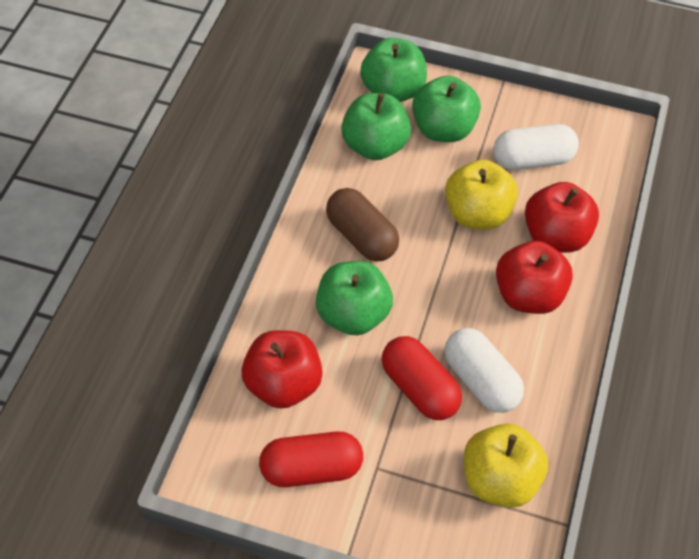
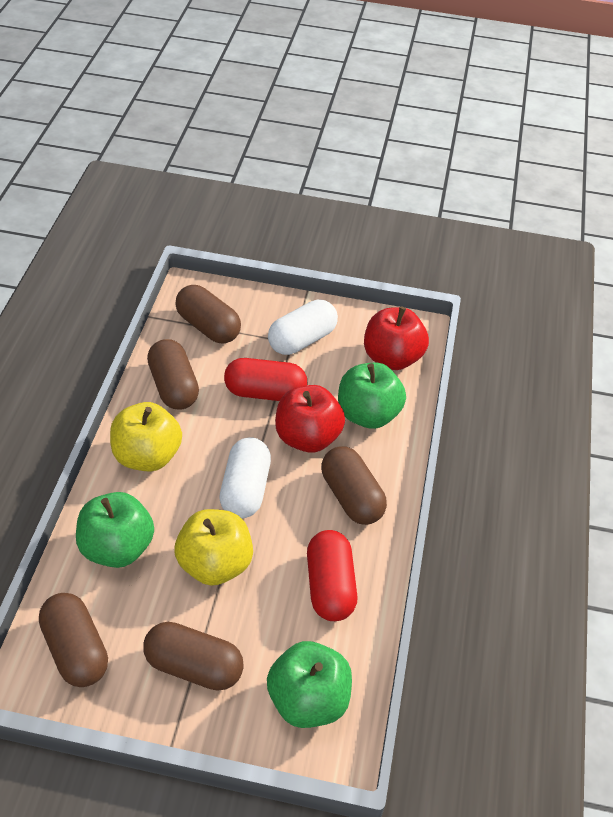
brown capsule: 1 -> 5
green apple: 4 -> 3
red apple: 3 -> 2

